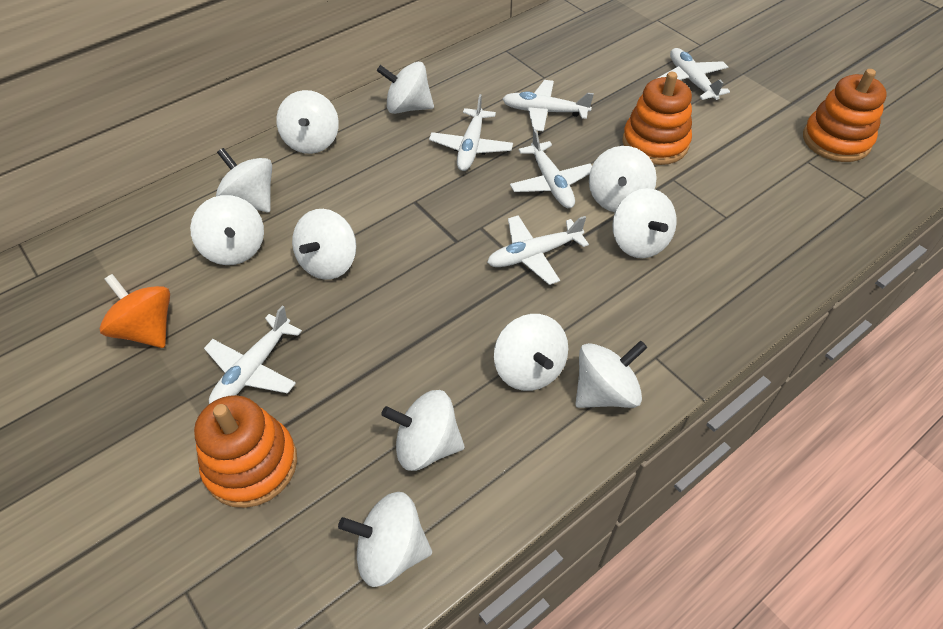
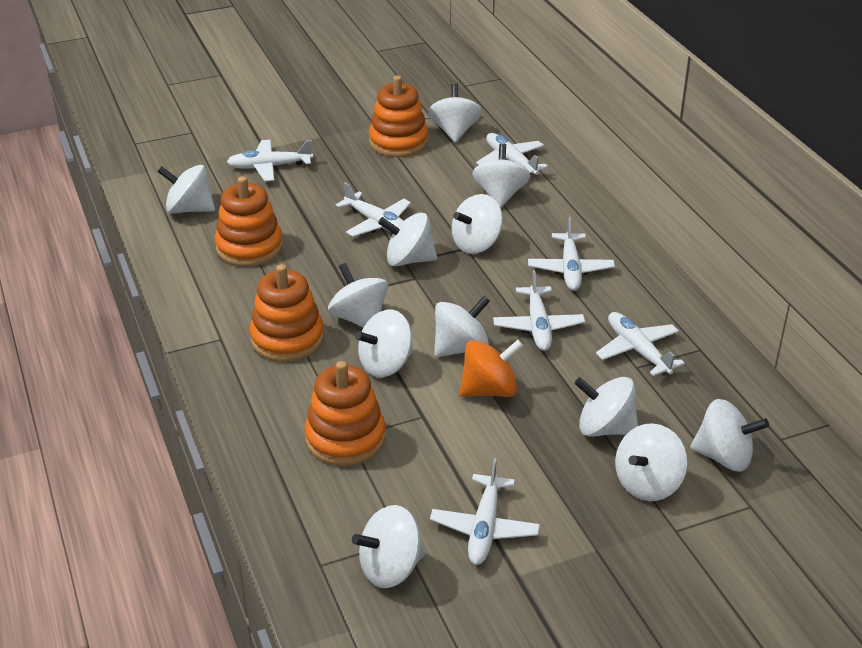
orange stacking toy: 3 -> 4
white plane: 6 -> 7
white spinning top: 11 -> 12

